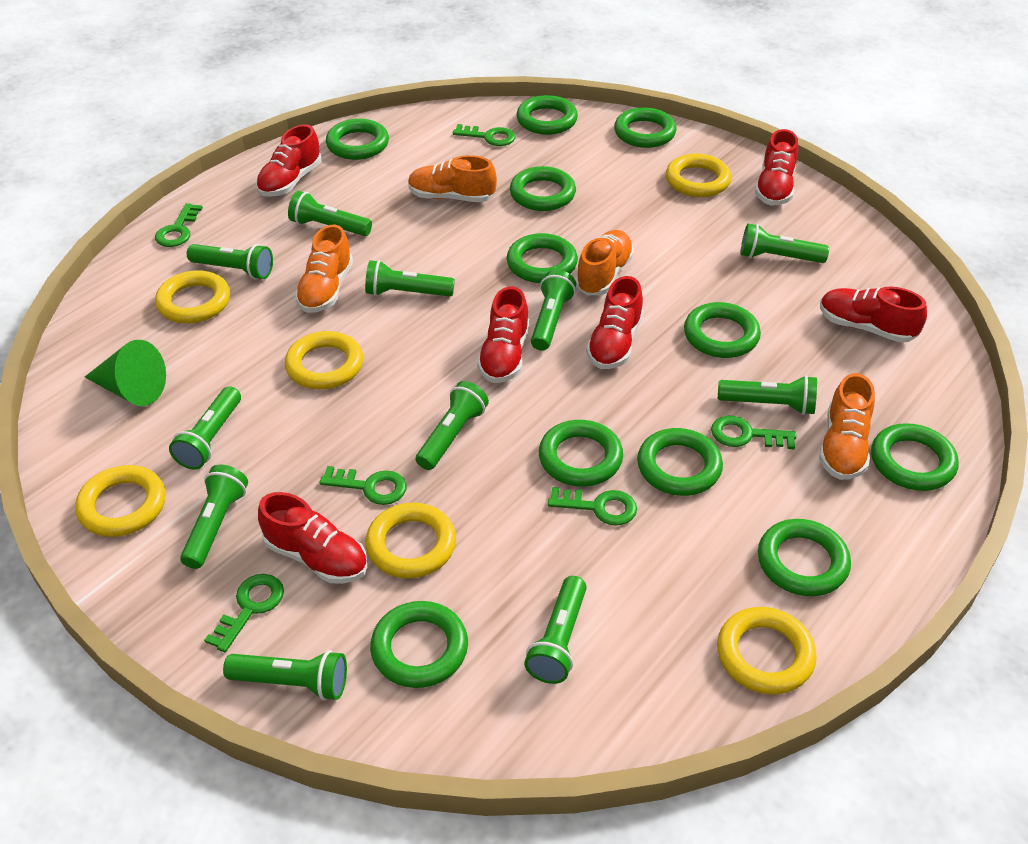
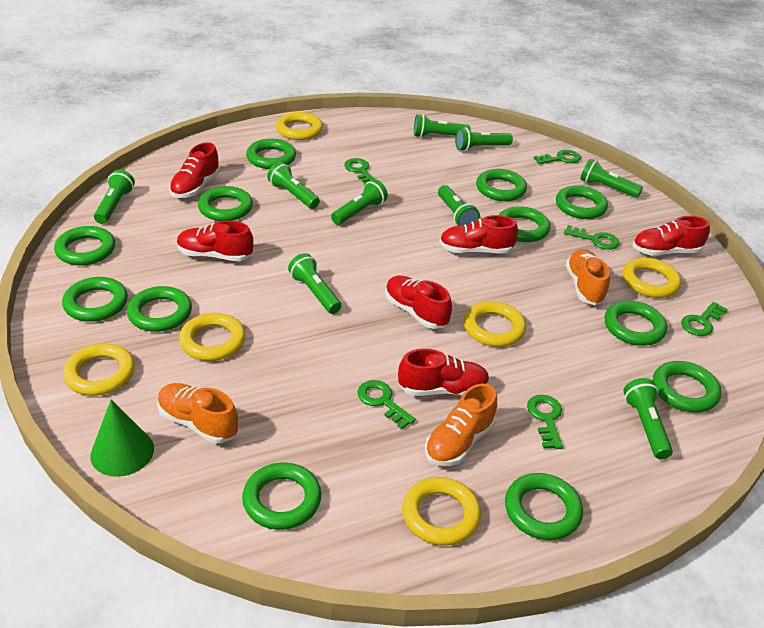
green flashlight: 11 -> 9
green ring: 11 -> 12
orange shoe: 4 -> 3

